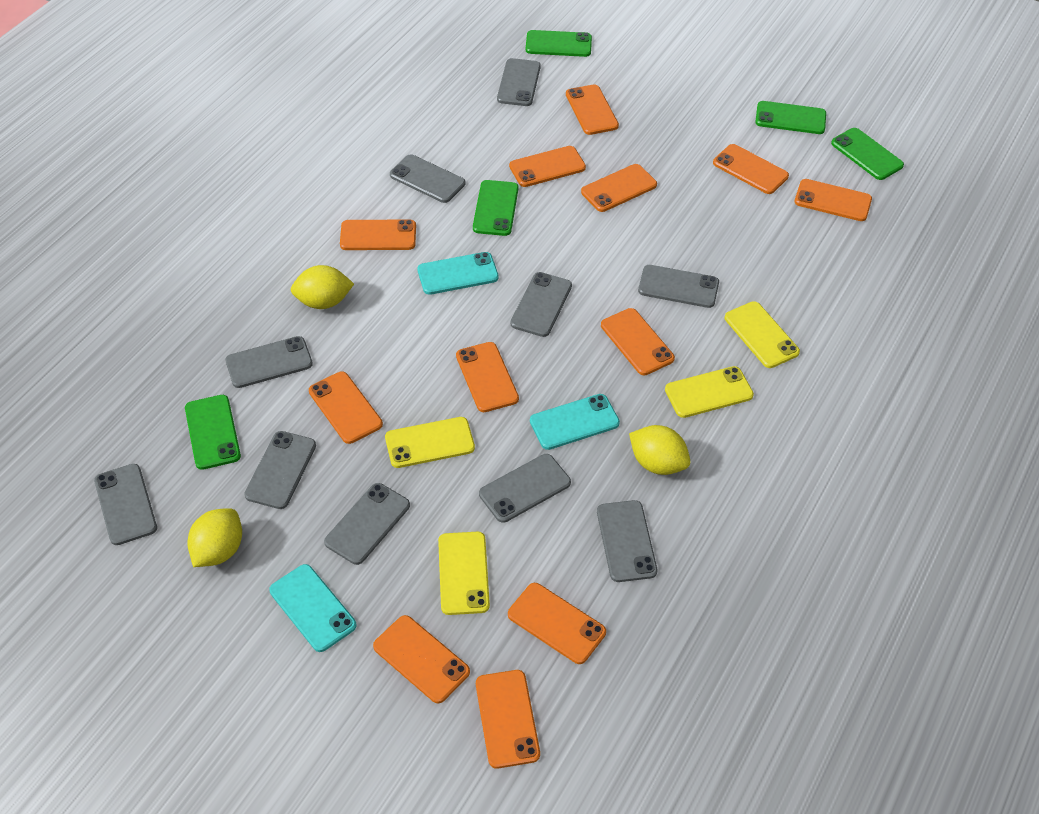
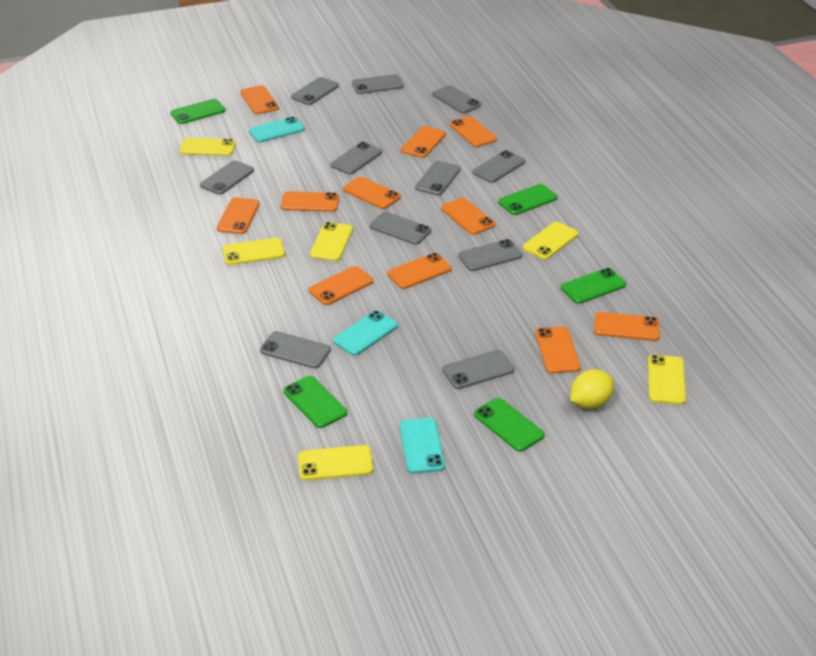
grey phone: 10 -> 11
orange phone: 12 -> 11
yellow lemon: 3 -> 1
yellow phone: 4 -> 6

